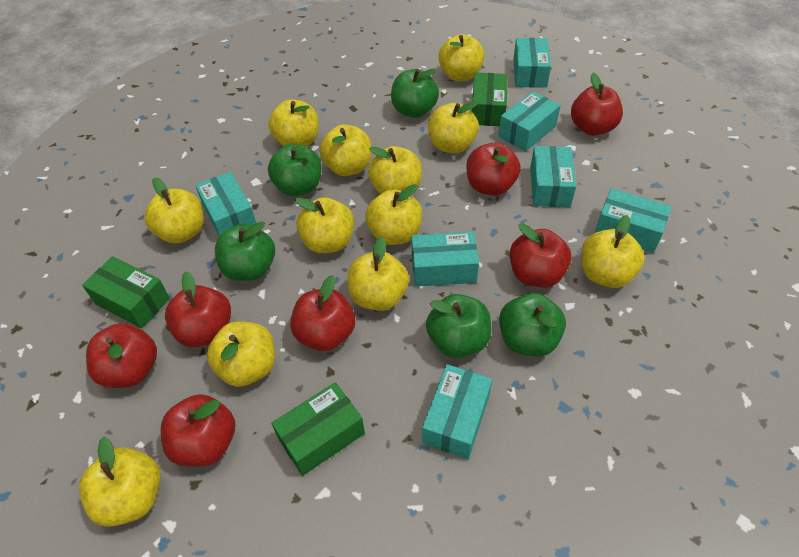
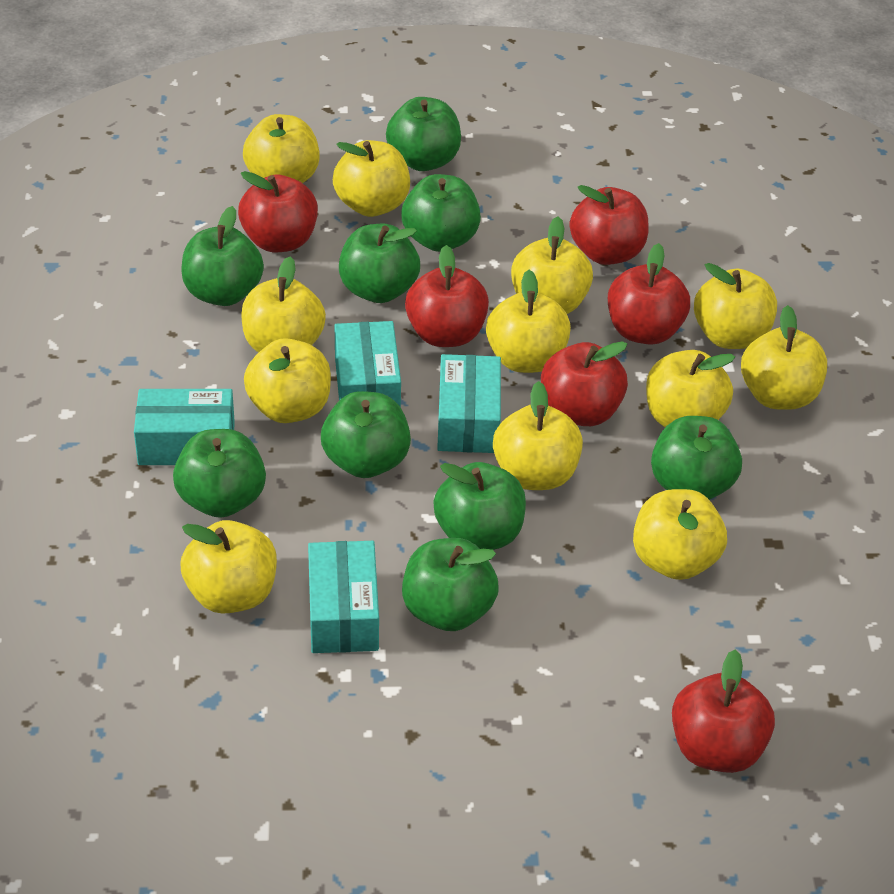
green apple: 5 -> 9
green box: 3 -> 0
red apple: 7 -> 6
turquoise box: 7 -> 4

